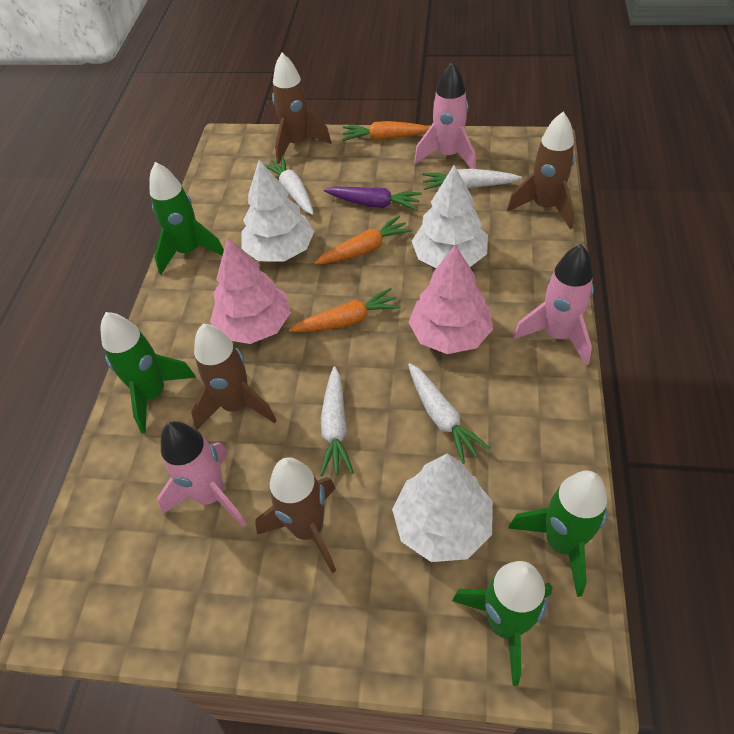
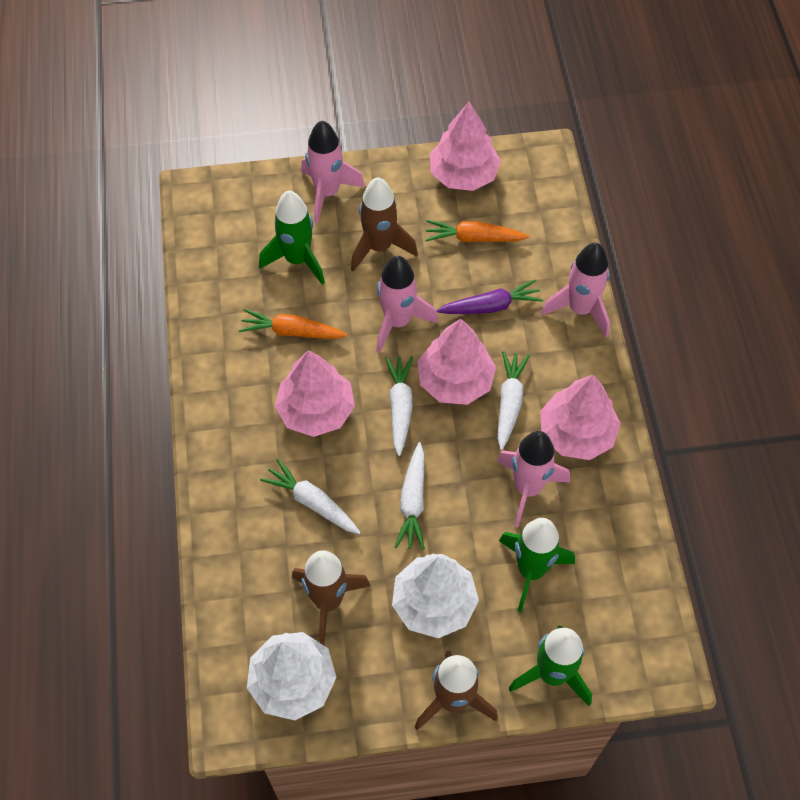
brown rocket: 4 -> 3
green rocket: 4 -> 3
orange carrot: 3 -> 2
pink rocket: 3 -> 4
pink tree: 2 -> 4
white tree: 3 -> 2

